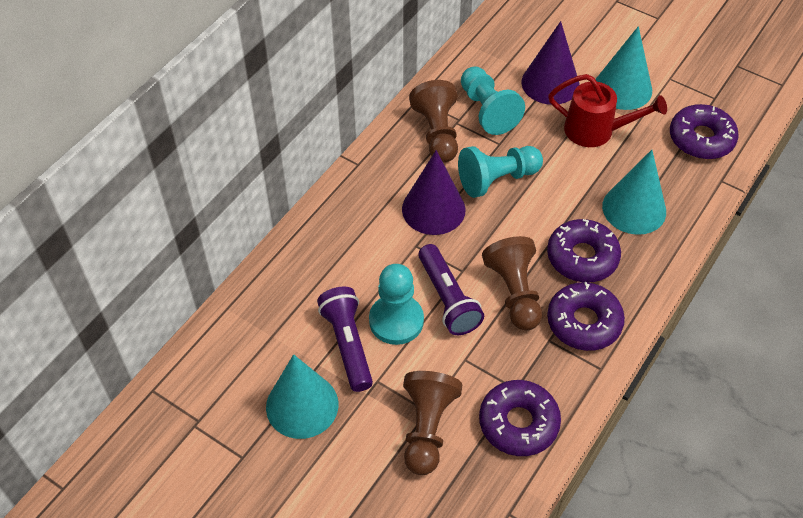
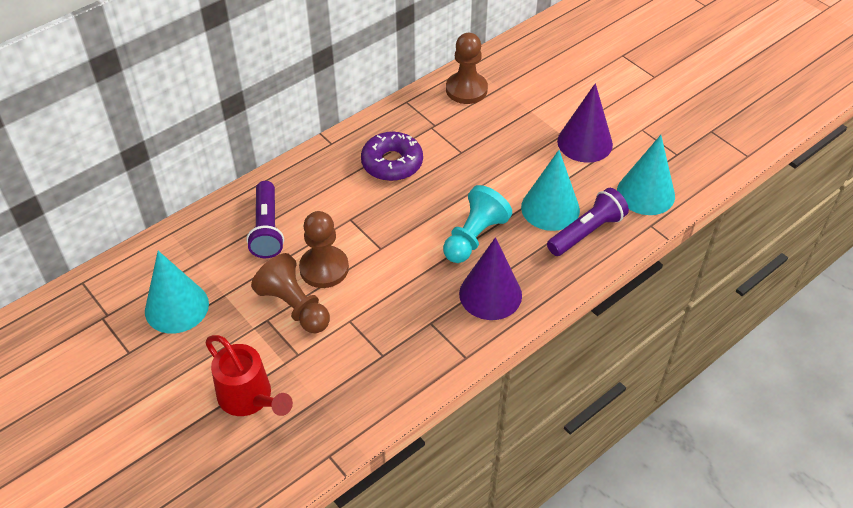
purple donut: 4 -> 1
turquoise pawn: 3 -> 1

